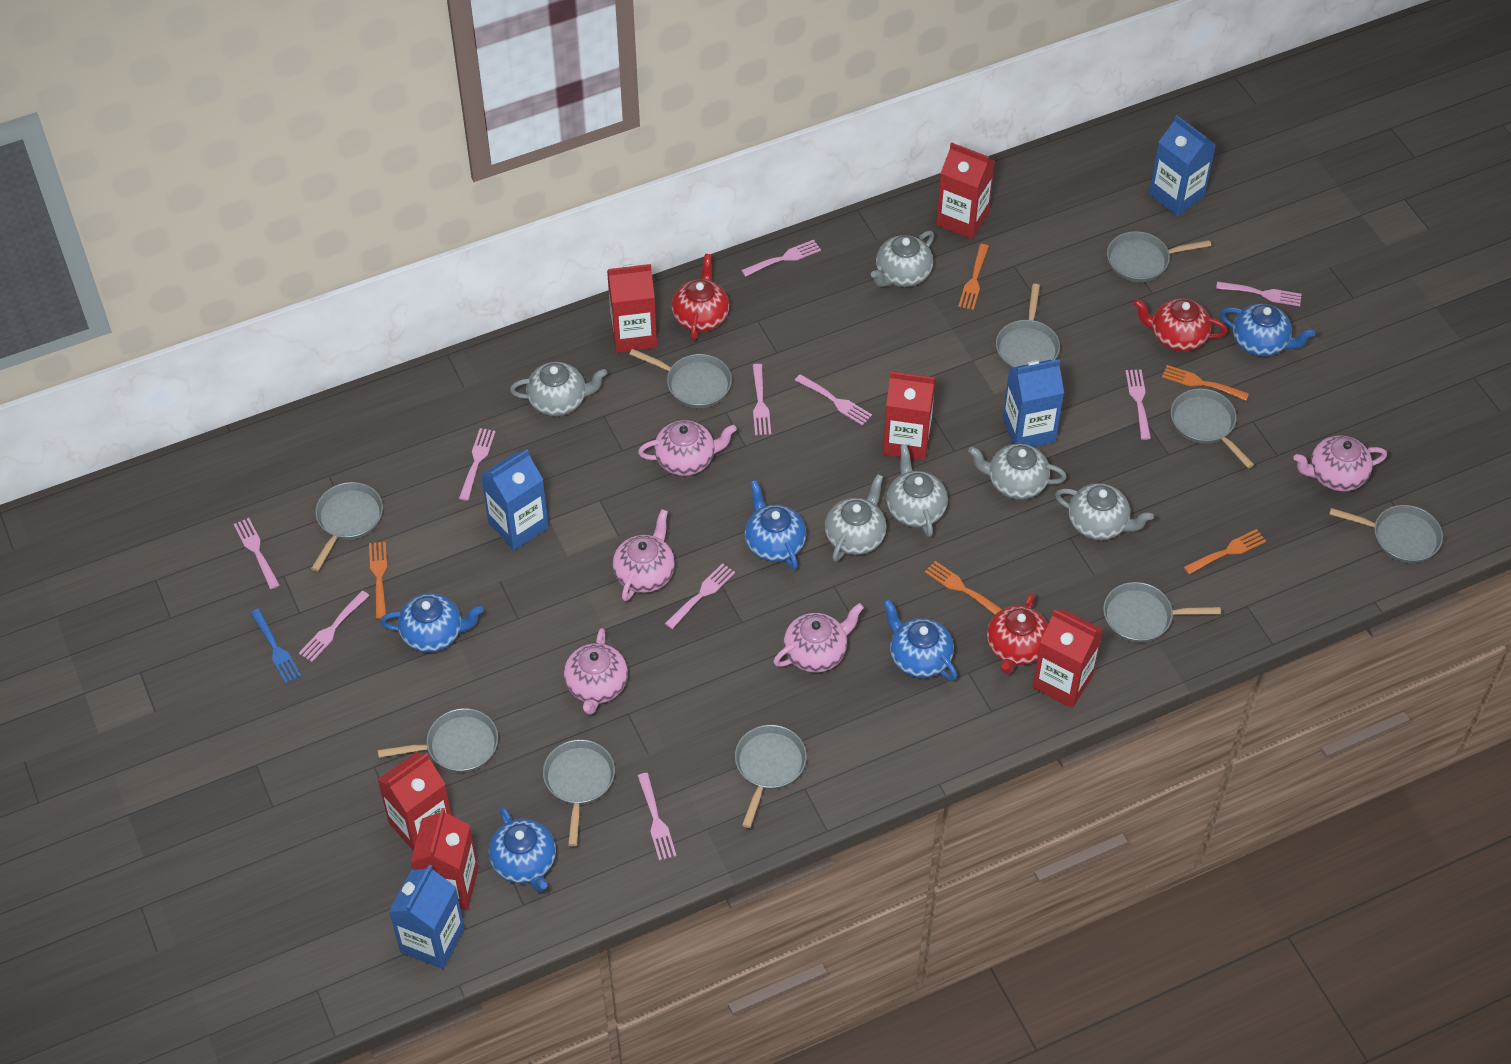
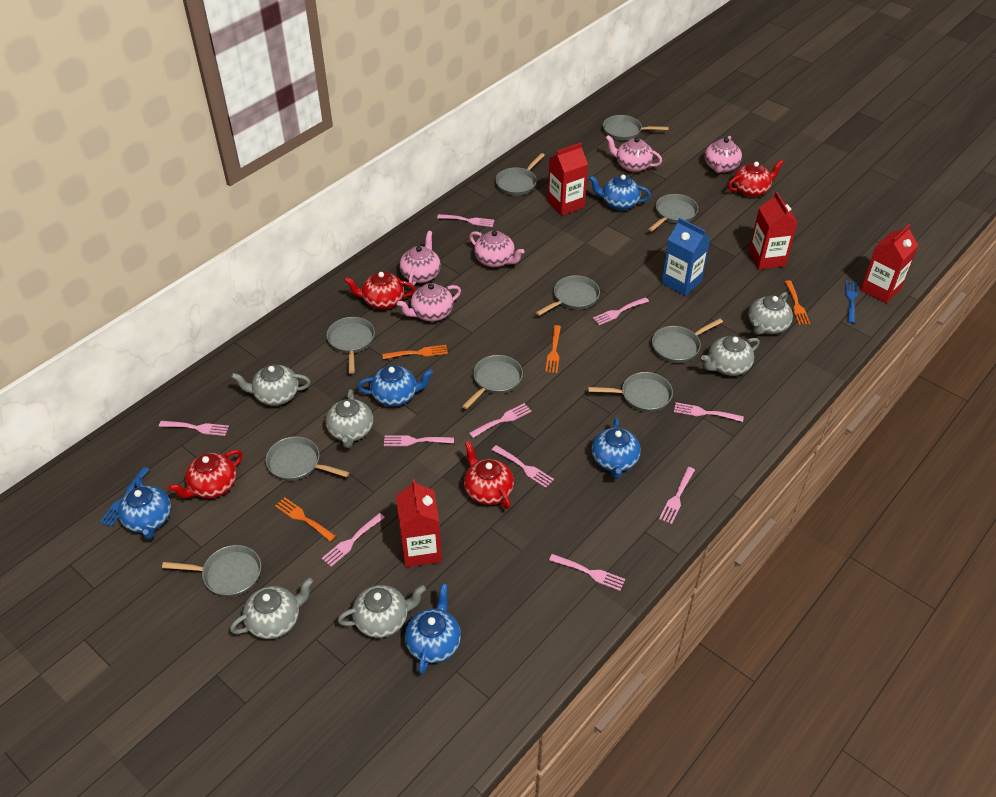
blue carton: 4 -> 1
blue fork: 1 -> 2
orange fork: 5 -> 4
red carton: 6 -> 4
red teapot: 3 -> 4

